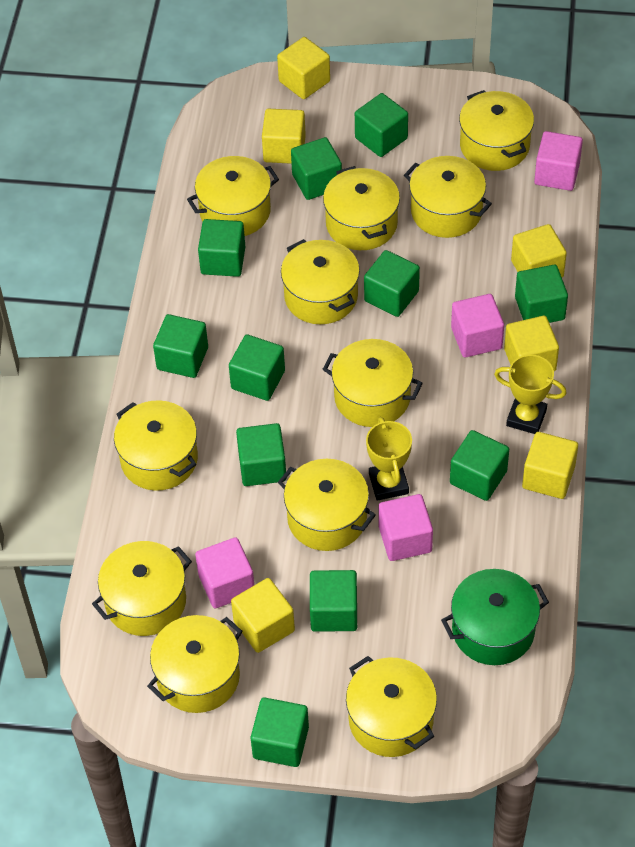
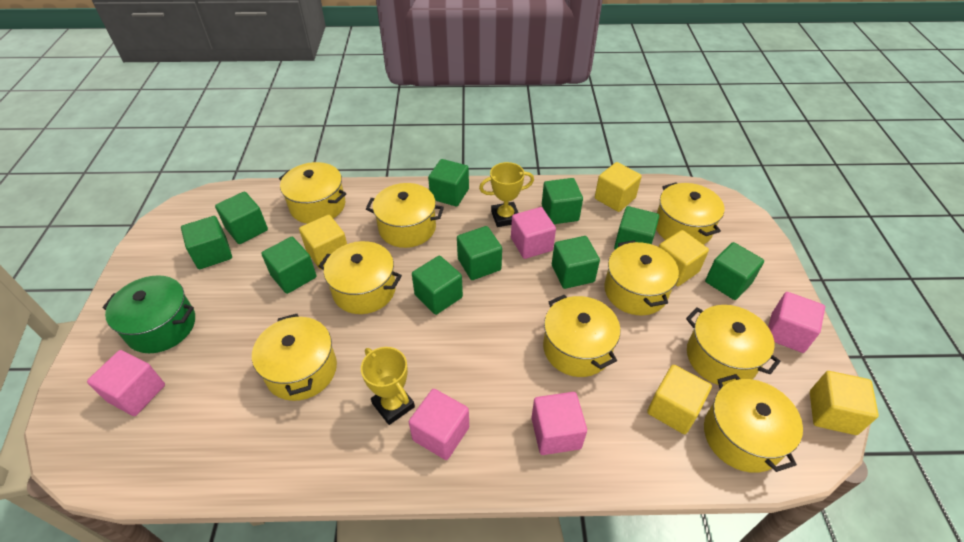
green cube: 11 -> 10
pink cube: 4 -> 5
yellow cube: 6 -> 5
yellow pot: 11 -> 9

